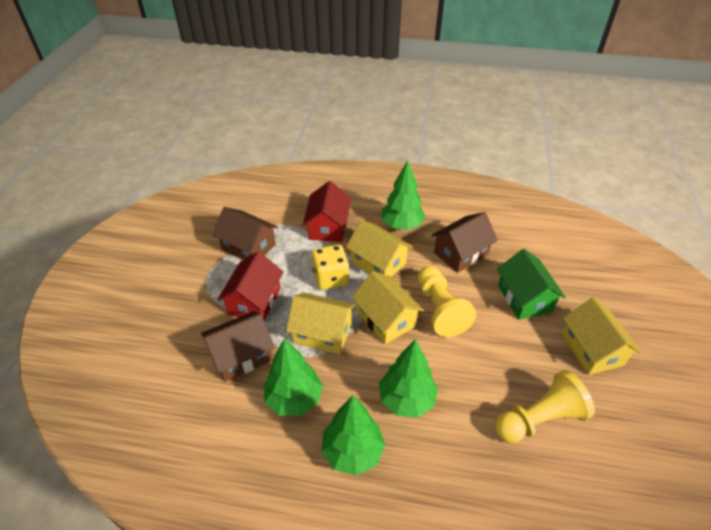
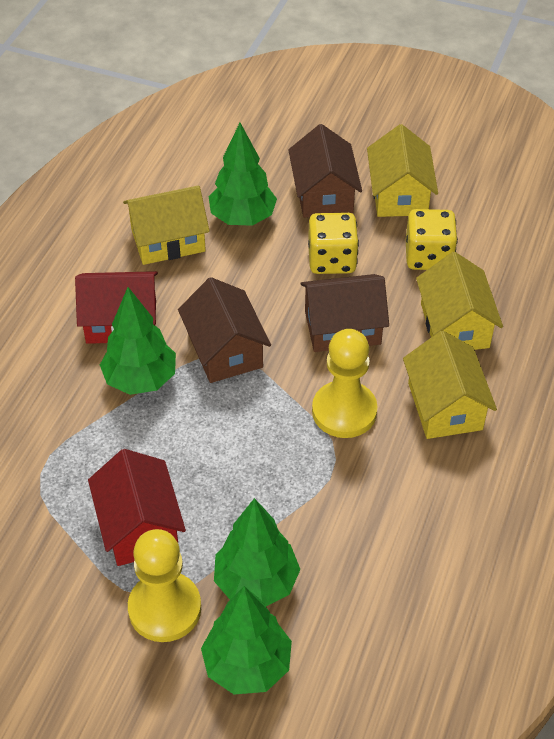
green house: 1 -> 0
yellow dice: 1 -> 2

